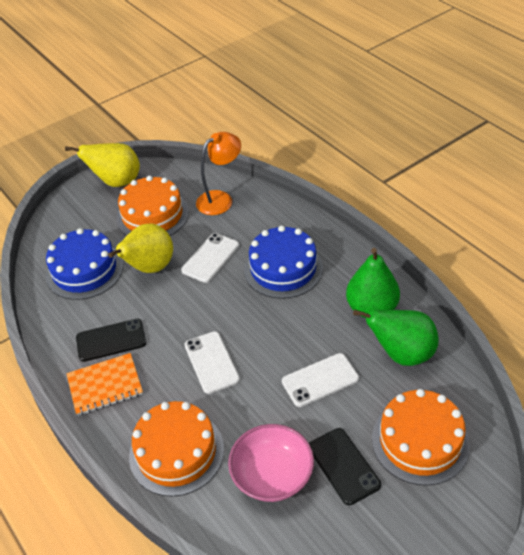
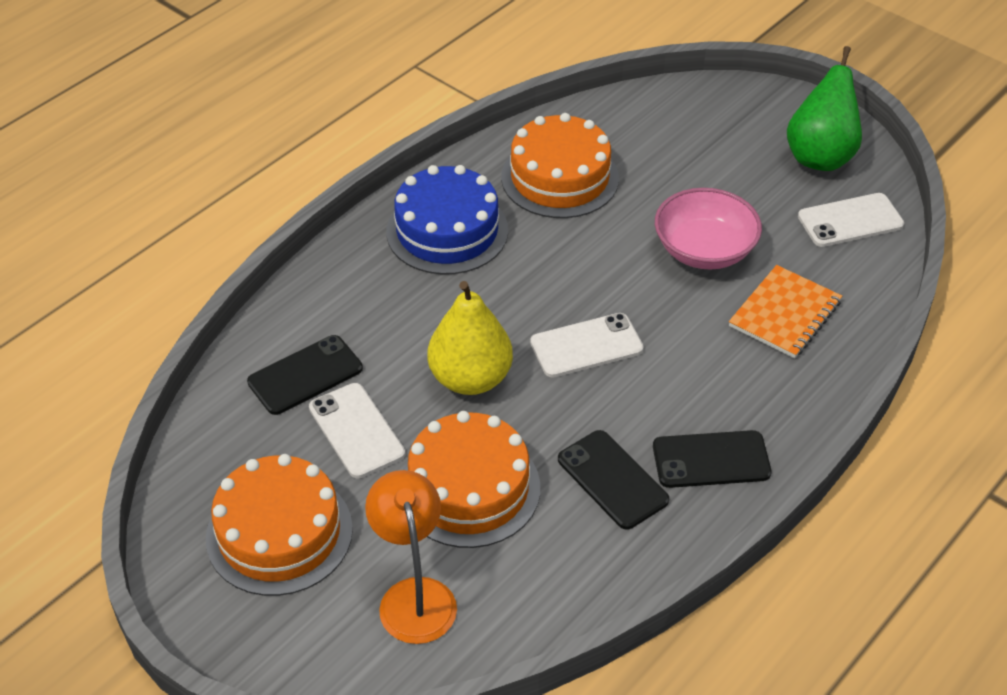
black phone: 2 -> 3
blue cake: 2 -> 1
green pear: 2 -> 1
yellow pear: 2 -> 1

